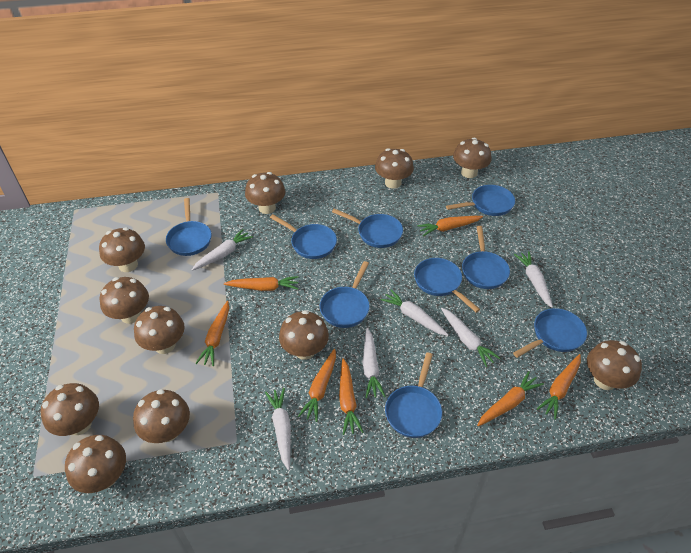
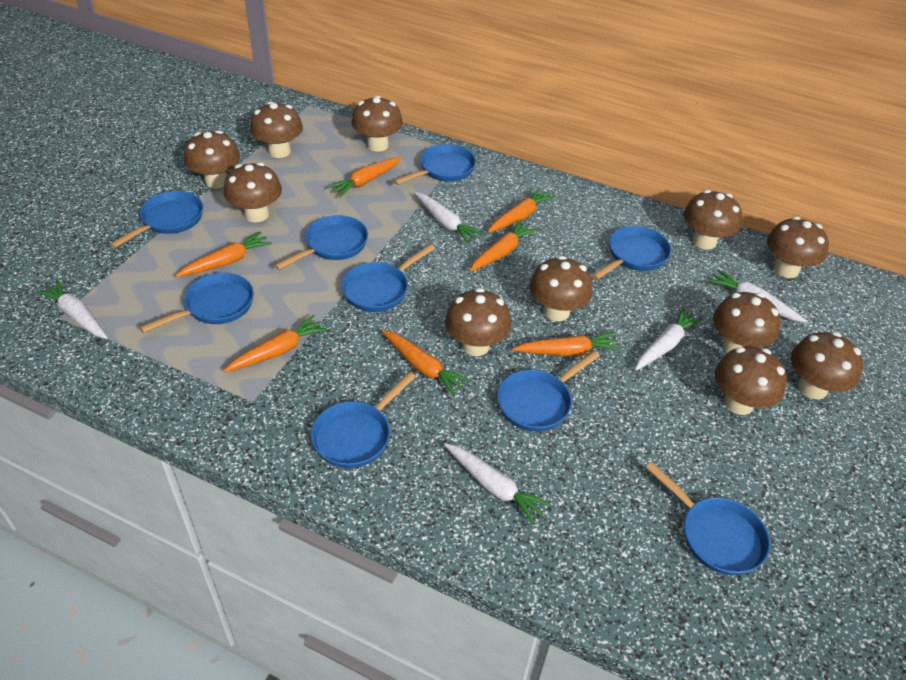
white carrot: 6 -> 5

